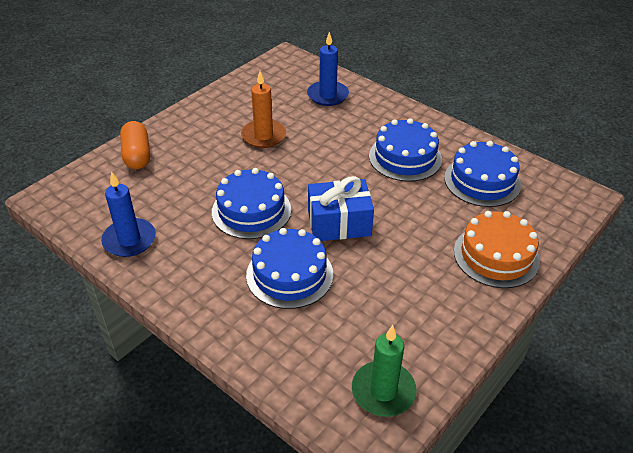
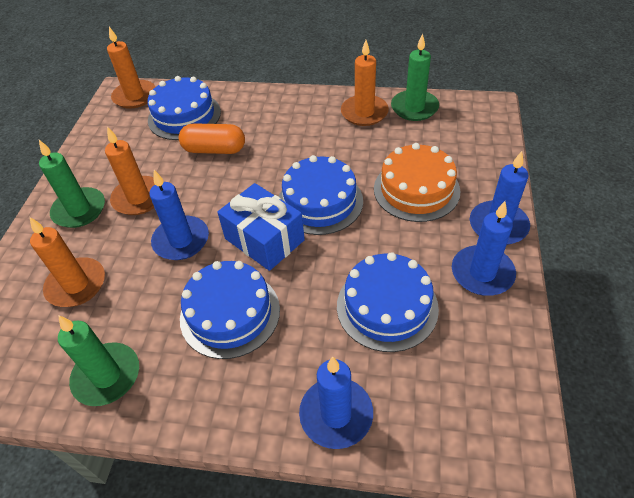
blue candle: 2 -> 4
green candle: 1 -> 3
orange candle: 1 -> 4

